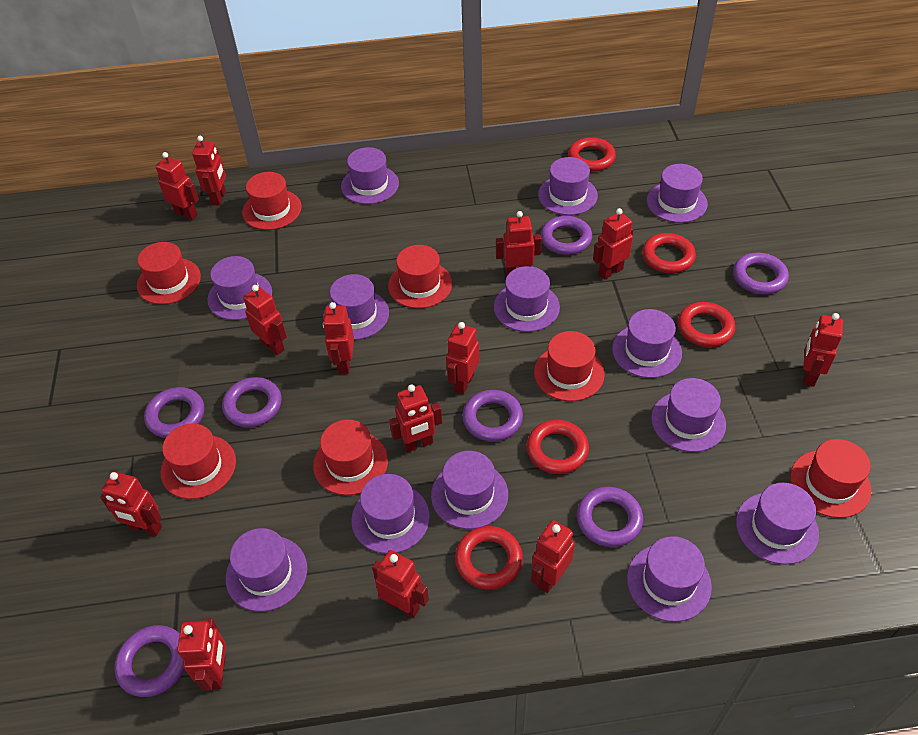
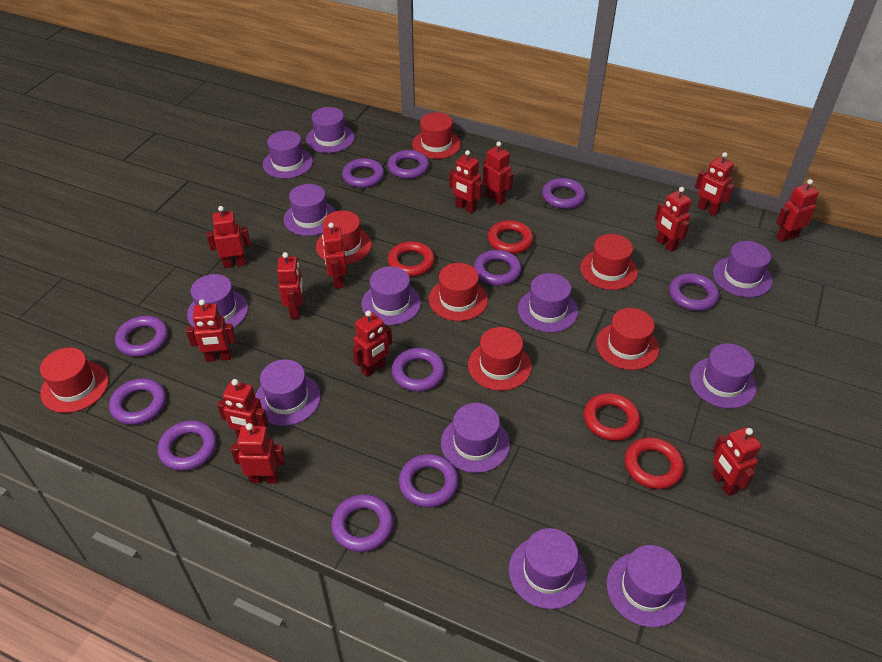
purple hat: 13 -> 12
purple ring: 7 -> 11
red ring: 5 -> 4

